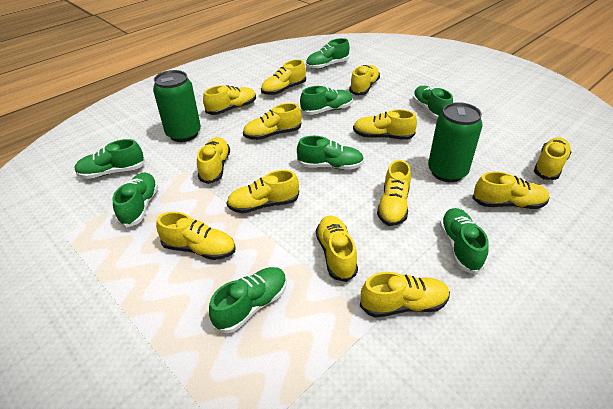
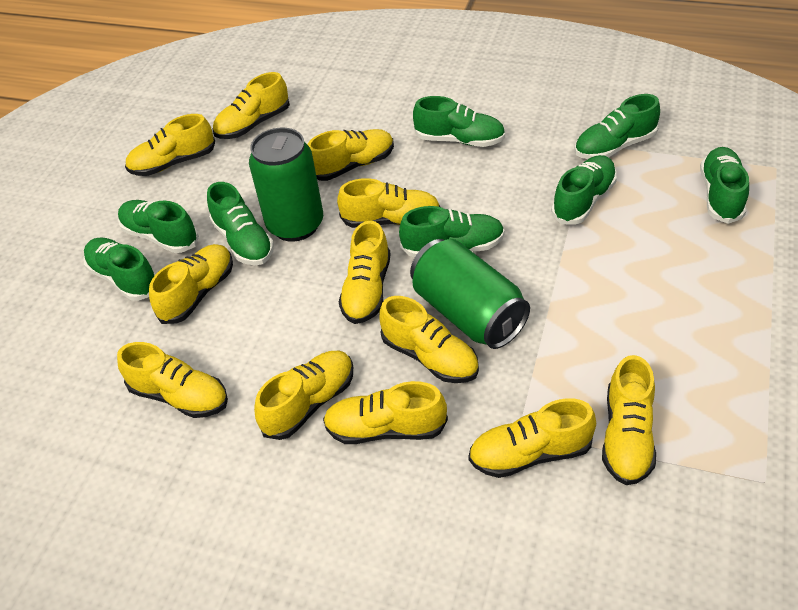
yellow shoe: 13 -> 12

